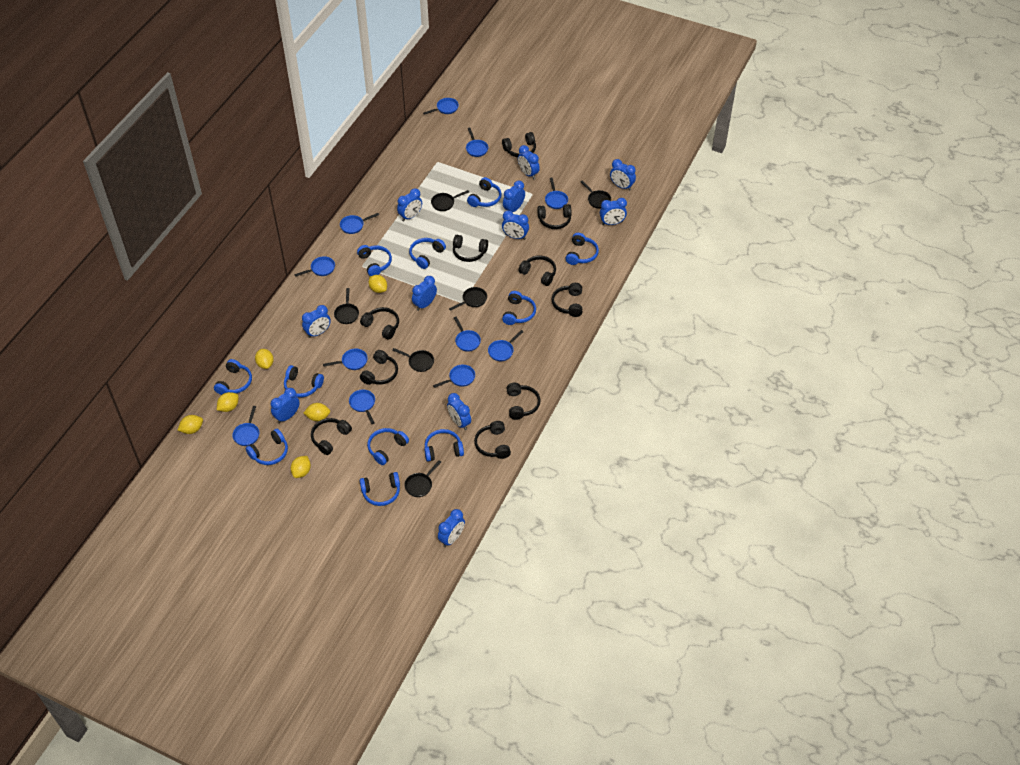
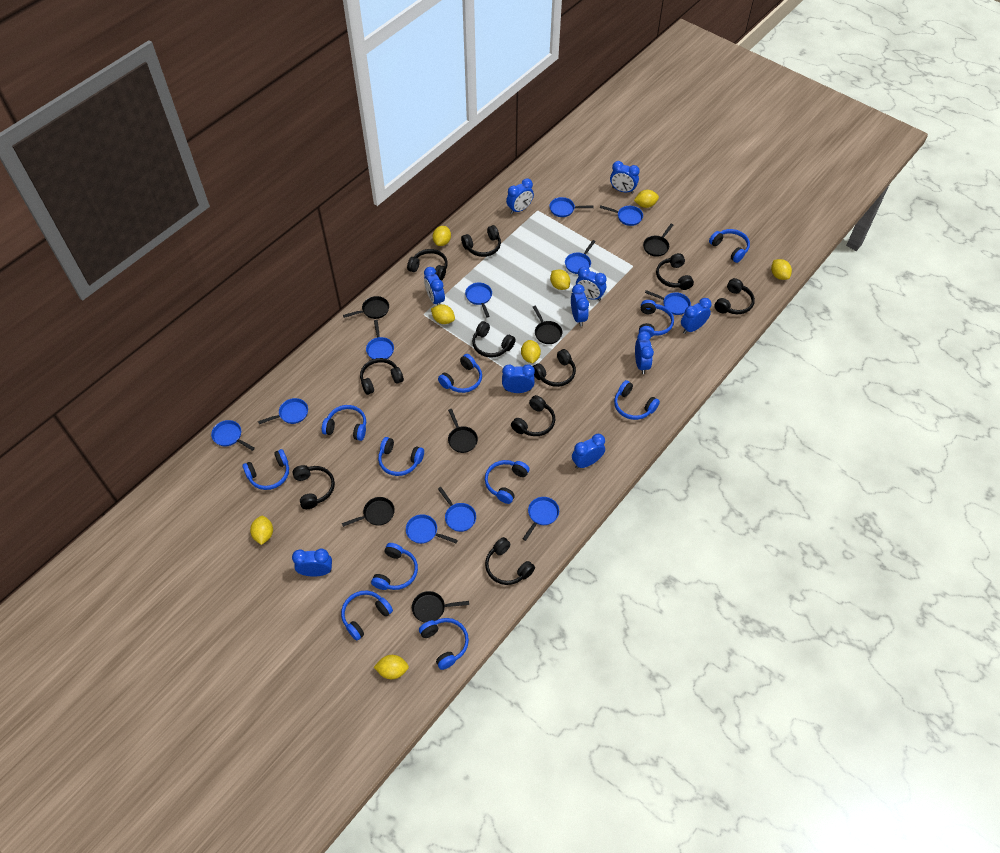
blue clock: 11 -> 10
yellow lemon: 6 -> 8

